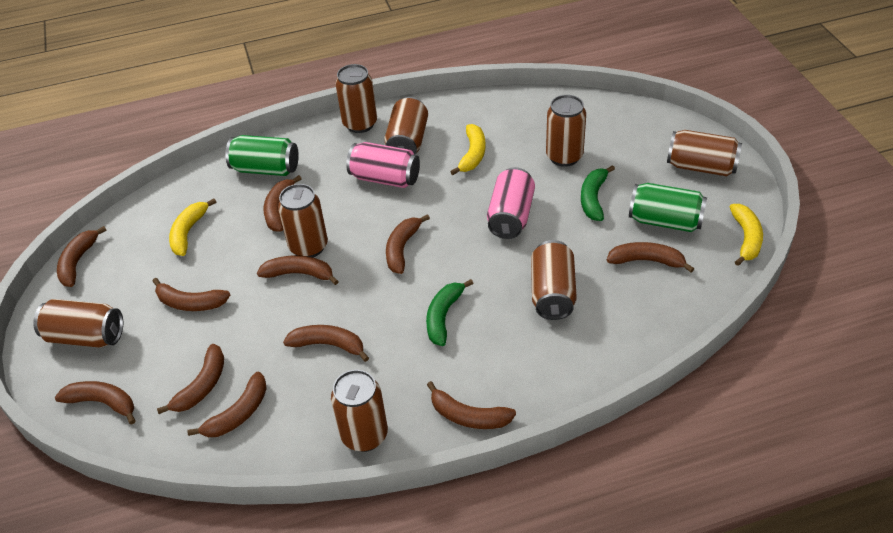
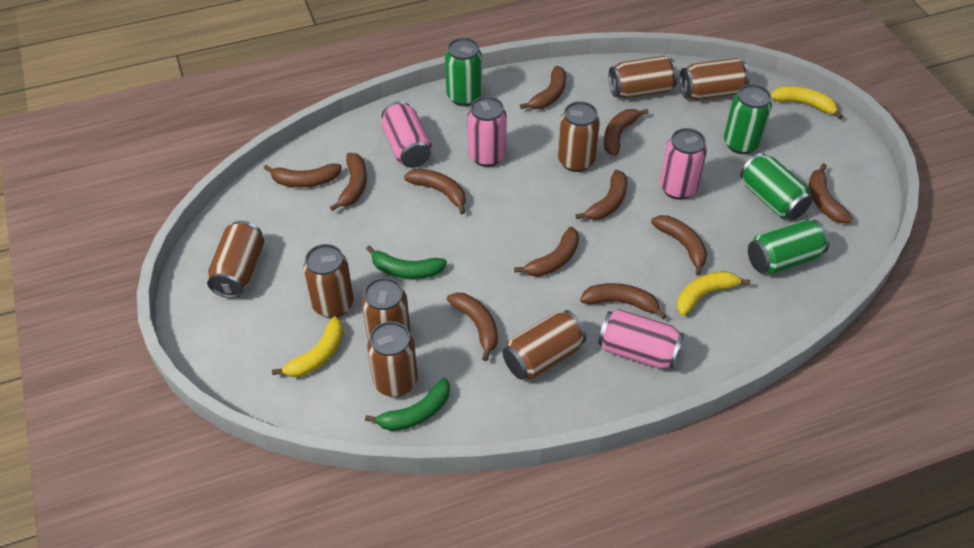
green can: 2 -> 4
pink can: 2 -> 4

